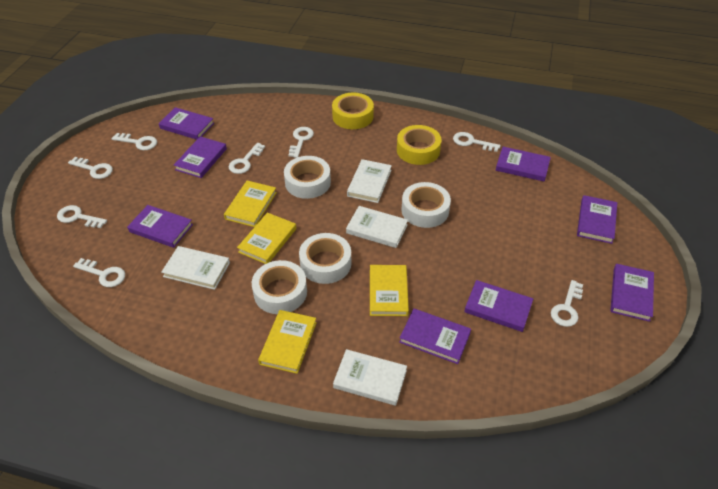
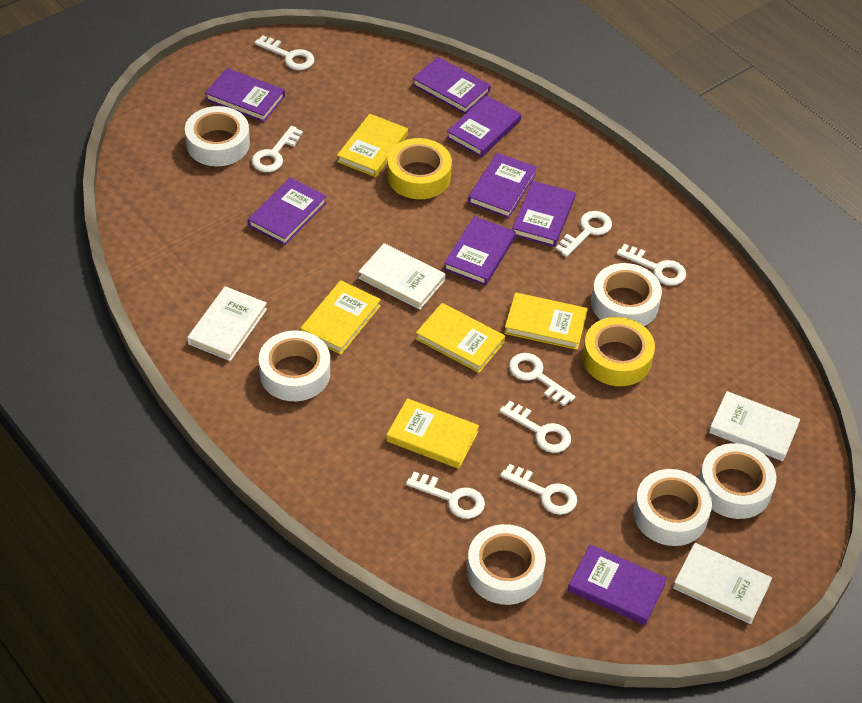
white tape: 4 -> 6
yellow book: 4 -> 5

